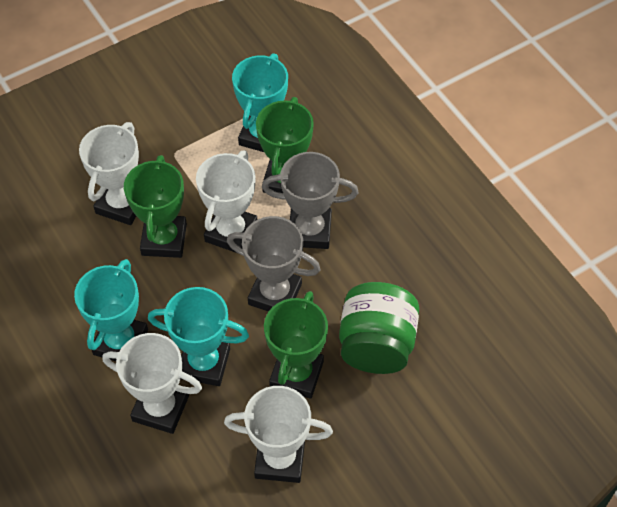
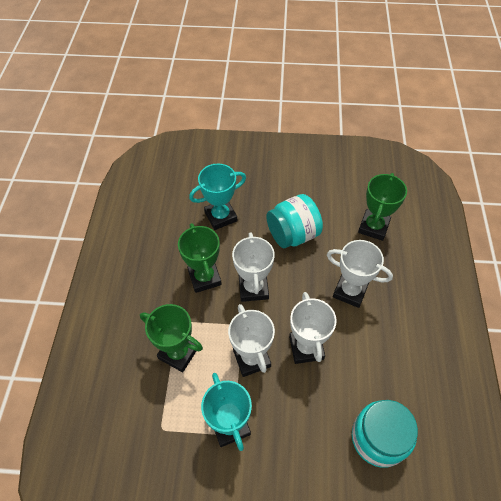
green jar: 1 -> 0
grey trophy: 2 -> 0
turquoise jar: 0 -> 2
turquoise trophy: 3 -> 2

